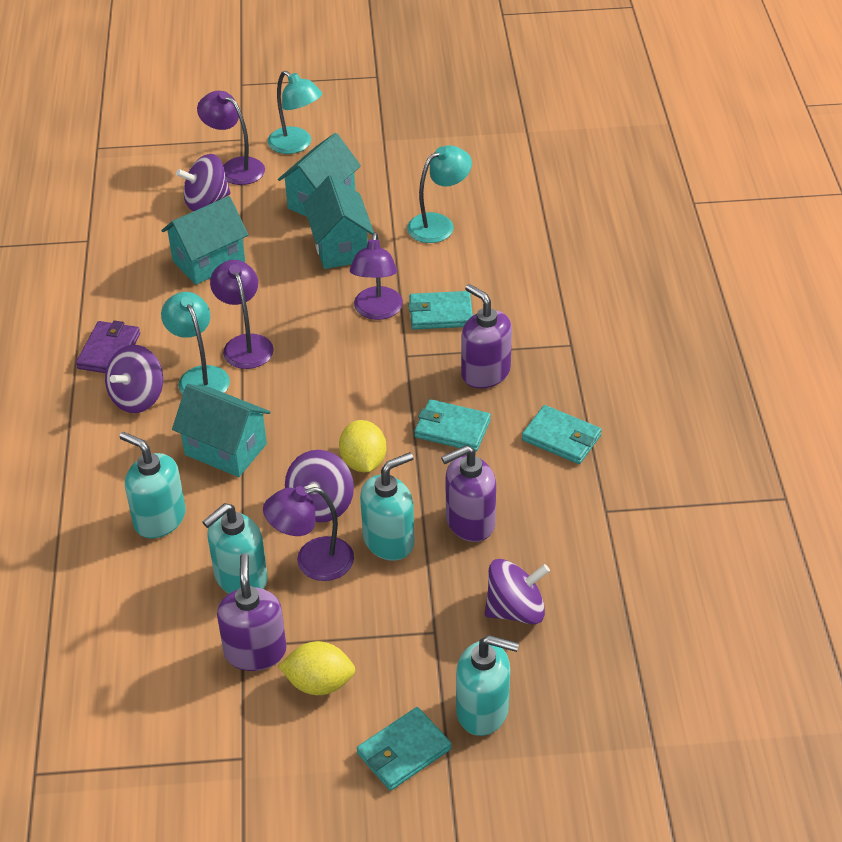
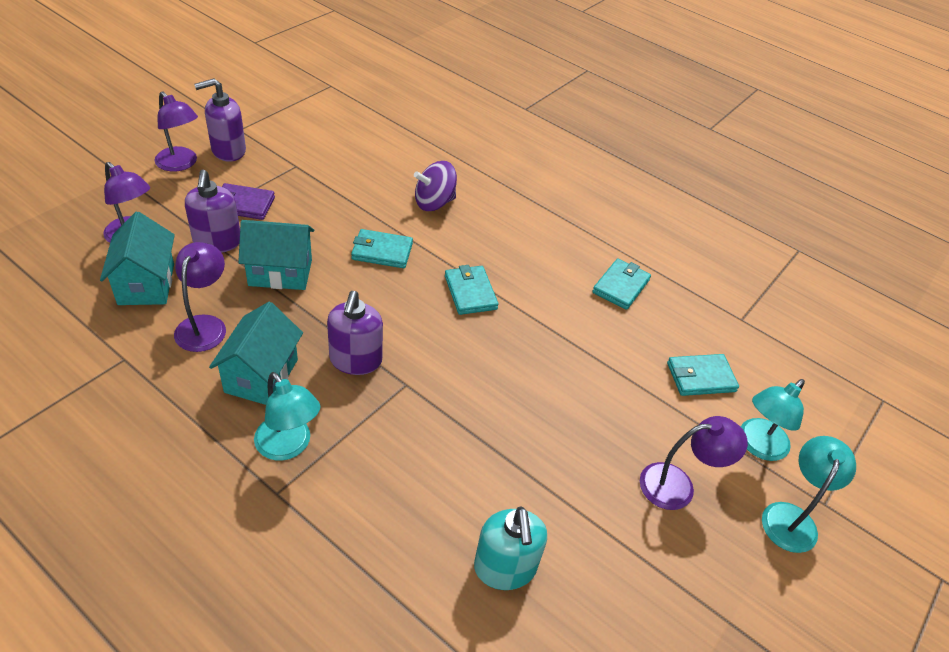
purple spinning top: 4 -> 1
turquoise house: 4 -> 3
turquoise soap dispenser: 4 -> 1
yellow lemon: 2 -> 0

